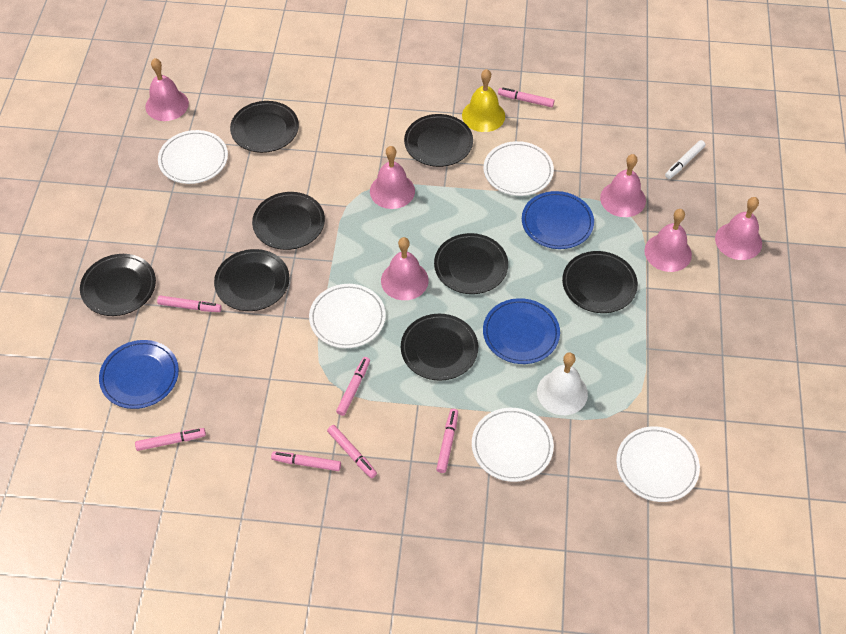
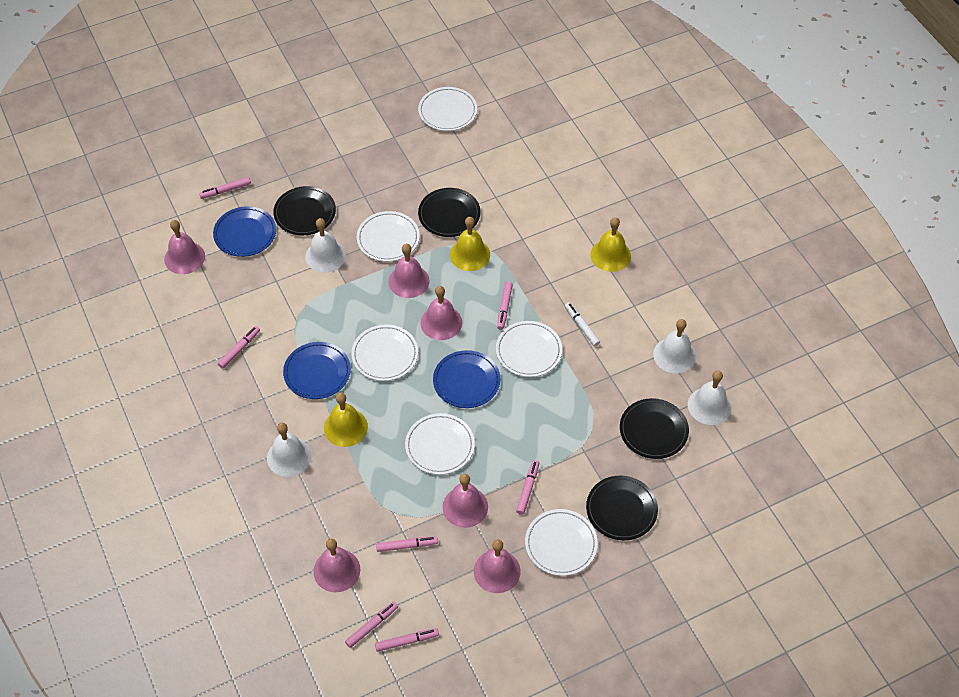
black plate: 8 -> 4
white bell: 1 -> 4
white plate: 5 -> 6
yellow bell: 1 -> 3

